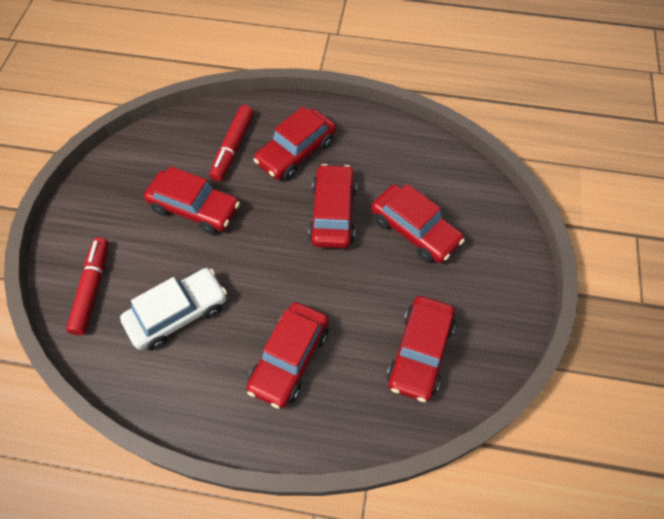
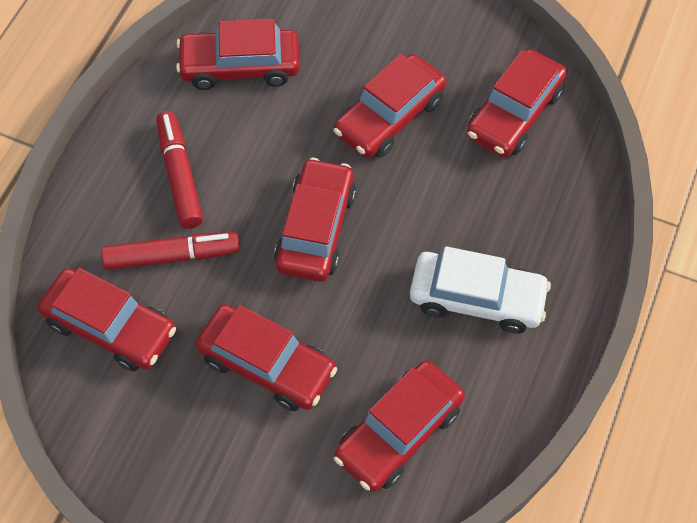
red car: 6 -> 7

